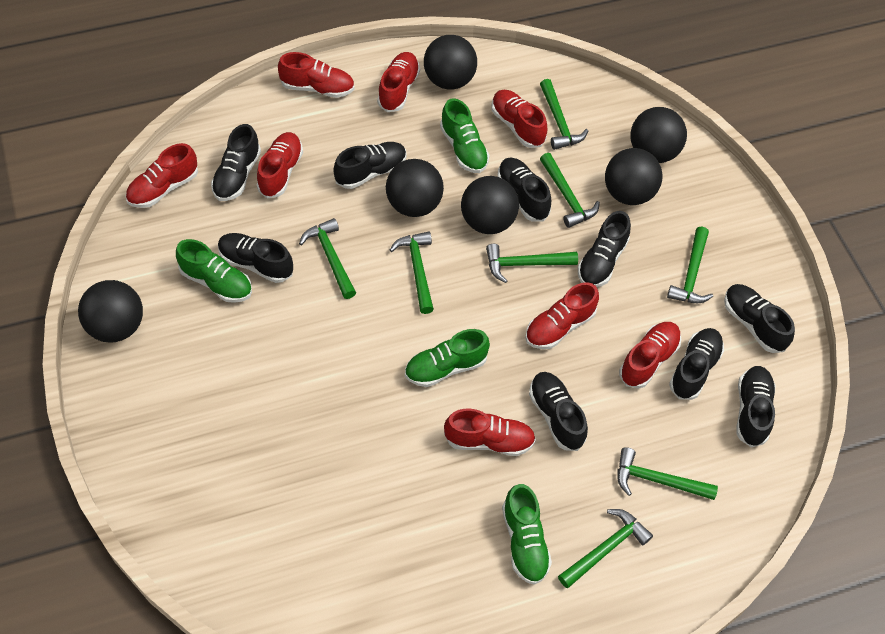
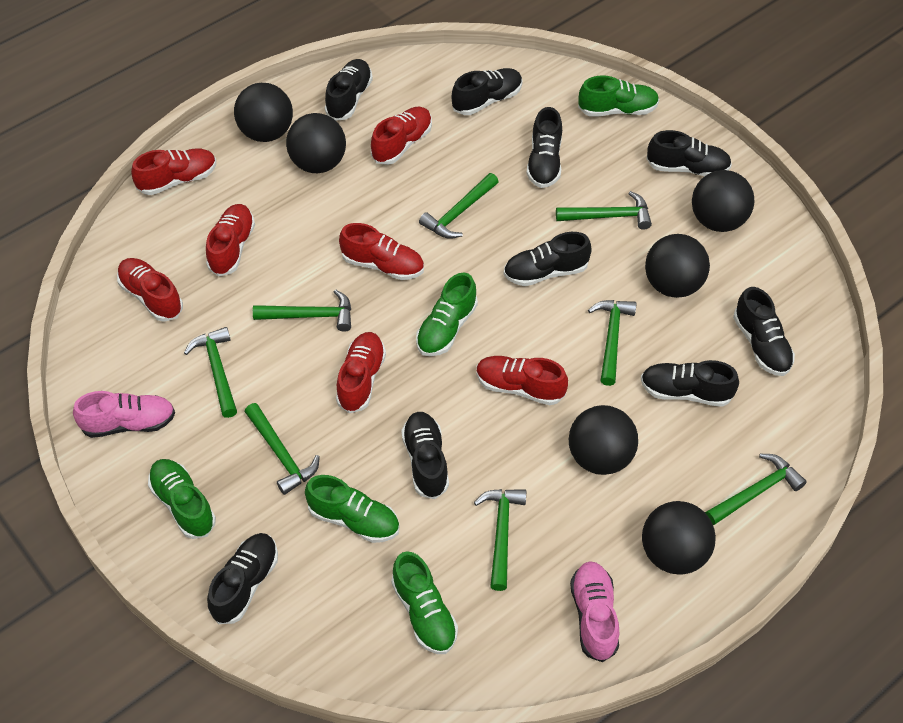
green shoe: 4 -> 5
pink shoe: 0 -> 2
red shoe: 8 -> 7

